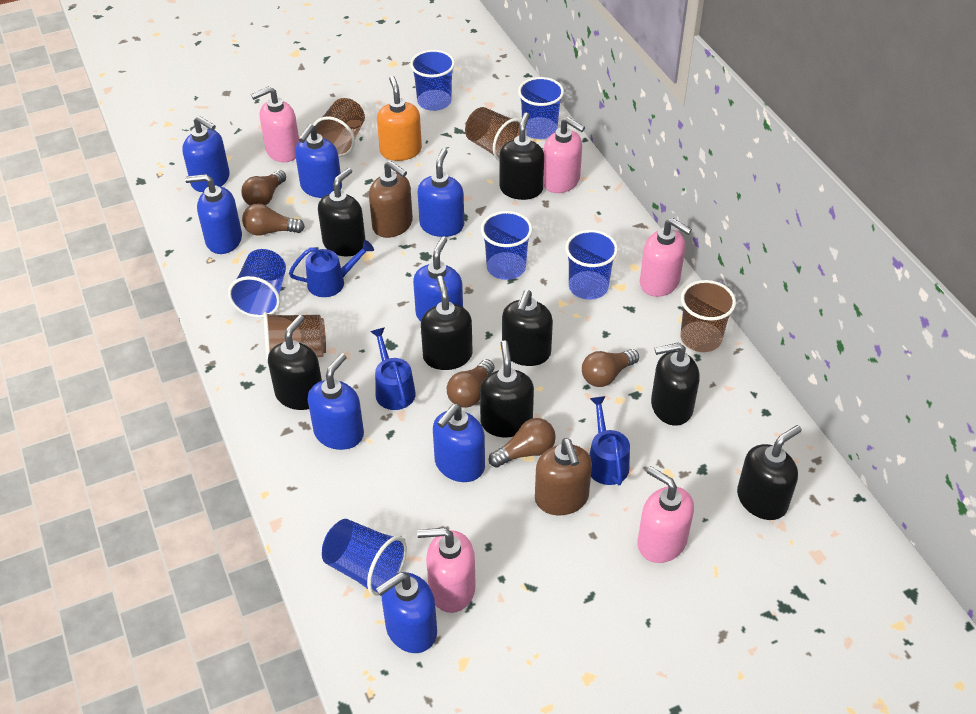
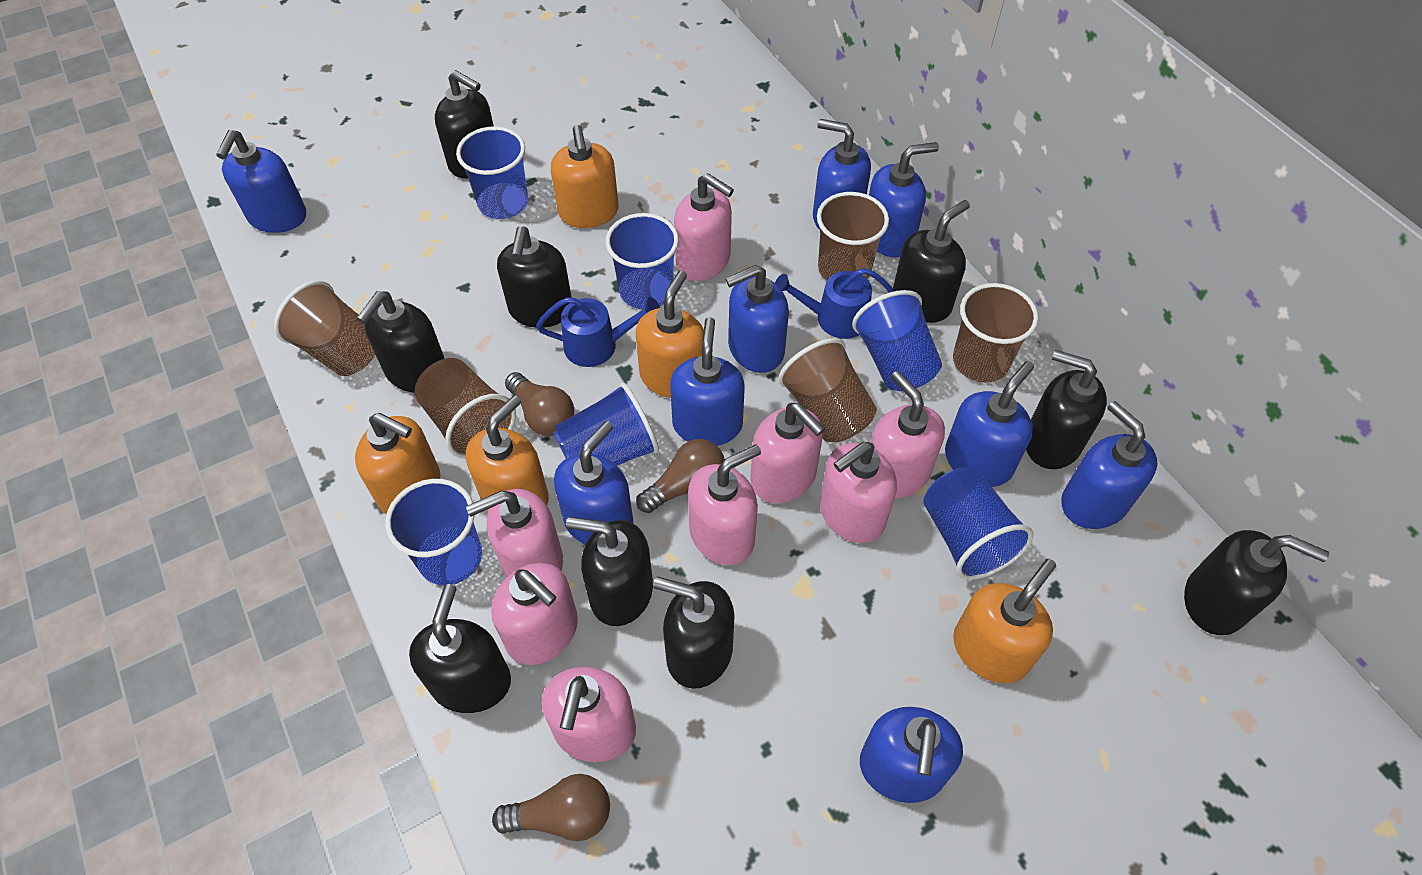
black soap dispenser: 8 -> 9
blue soap dispenser: 8 -> 9
blue watering can: 3 -> 2
brown cup: 4 -> 5
brown light bulb: 5 -> 3
brown soap dispenser: 2 -> 0
orange soap dispenser: 1 -> 5
pink soap dispenser: 5 -> 8

